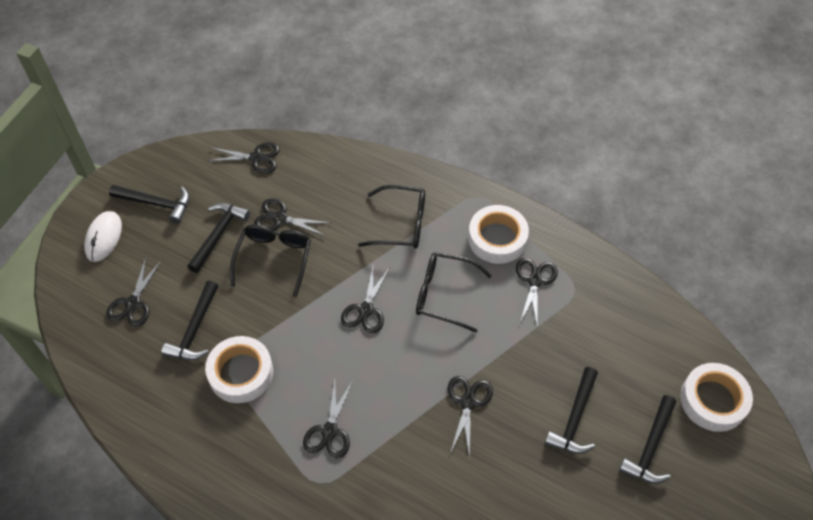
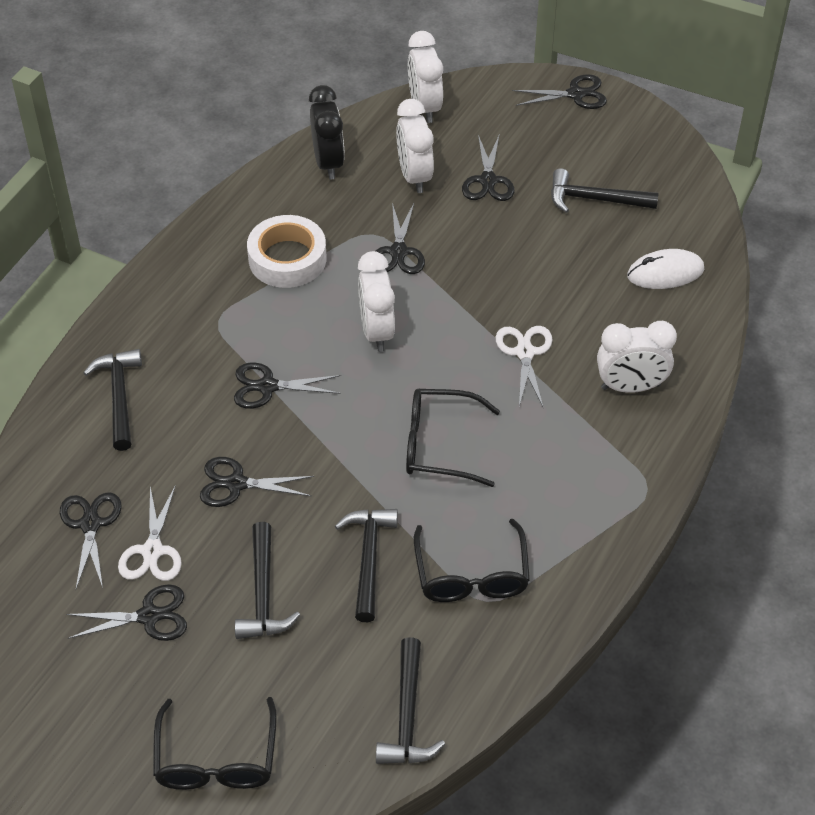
black clock: 0 -> 1
white clock: 0 -> 4
white scissors: 0 -> 2
white tape: 3 -> 1

